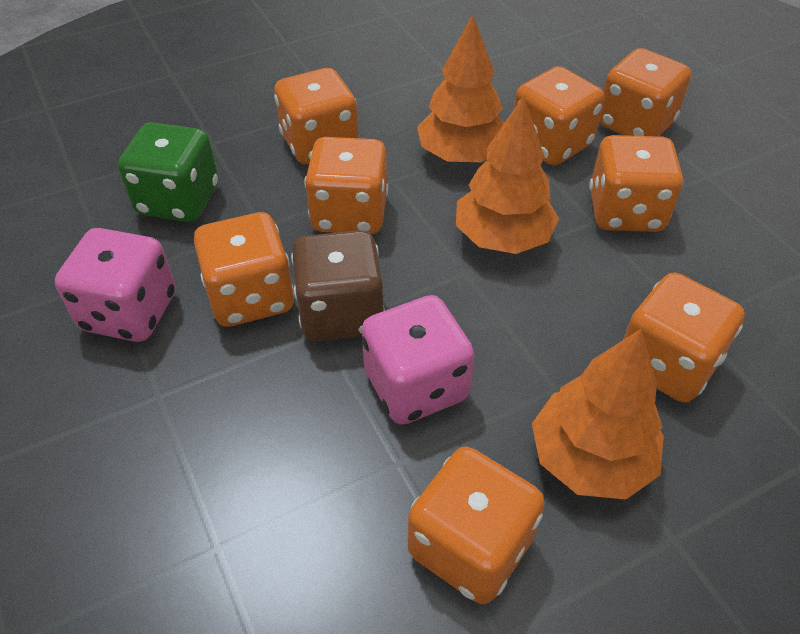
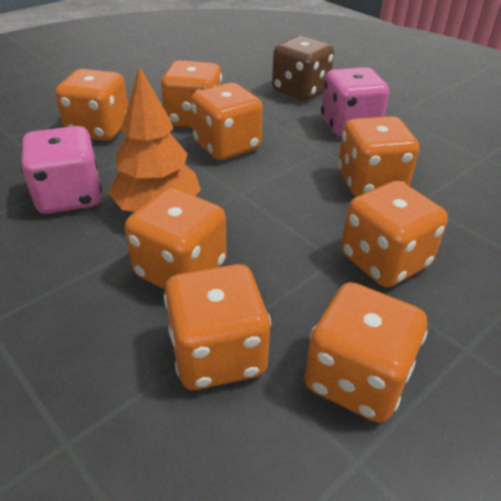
green dice: 1 -> 0
orange tree: 3 -> 1

